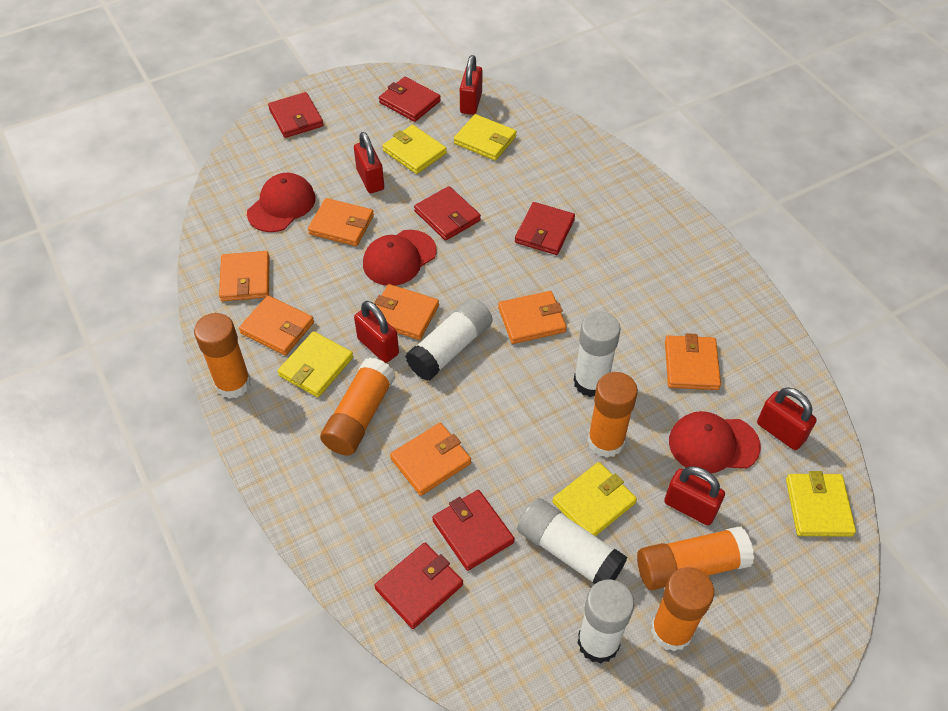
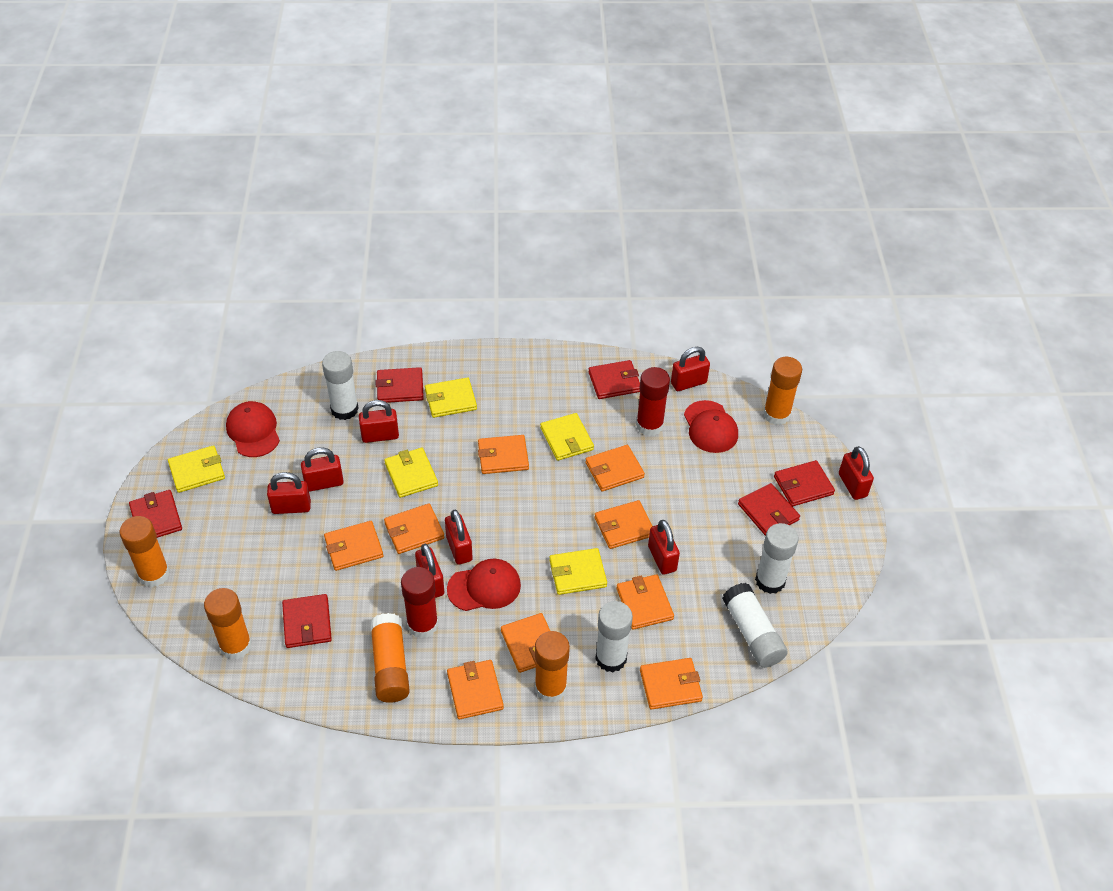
orange wallet: 7 -> 9
red glue stick: 0 -> 2
red padlock: 5 -> 8

